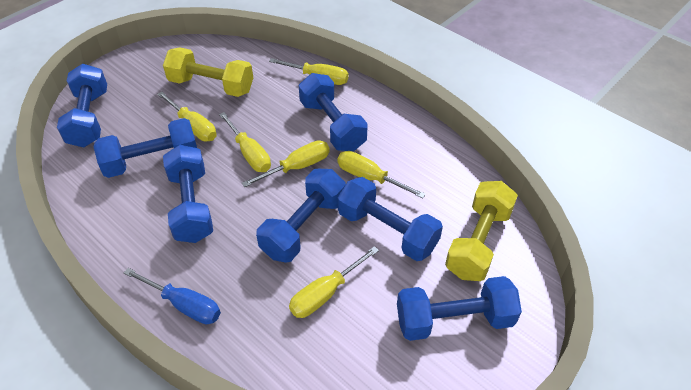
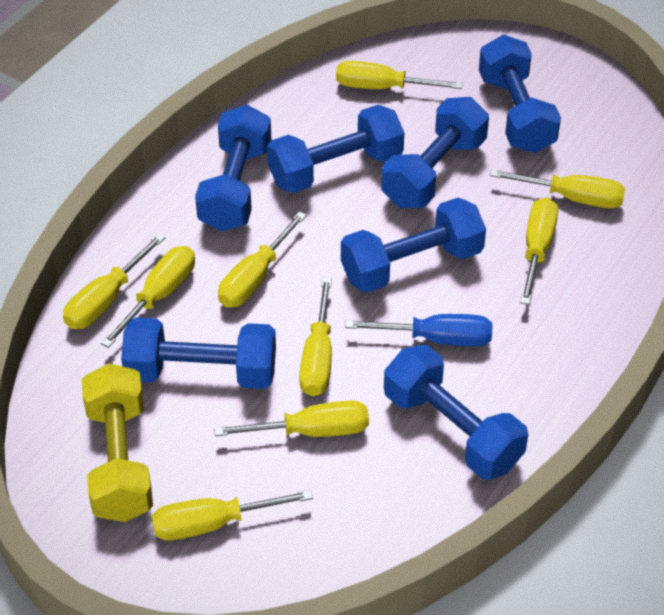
yellow dumbbell: 2 -> 1
yellow screwdriver: 6 -> 9

